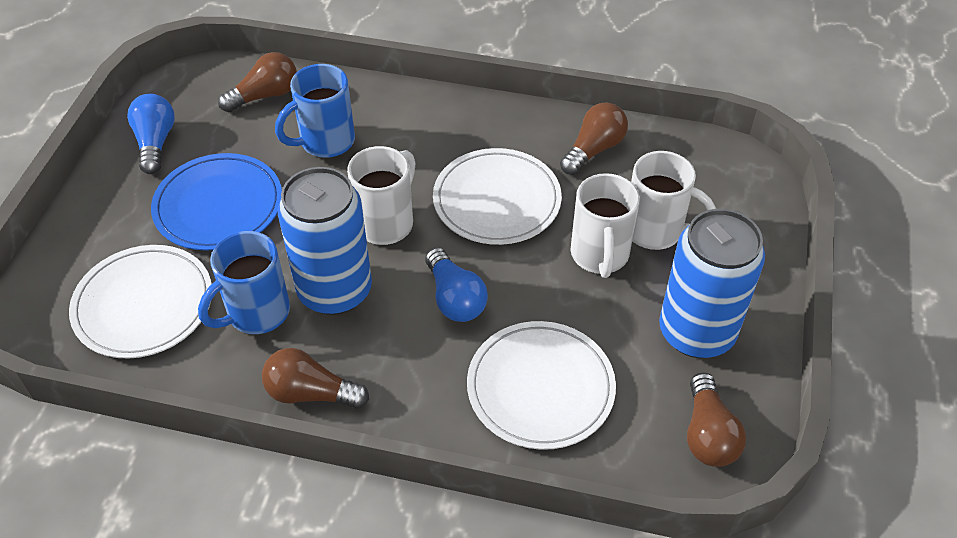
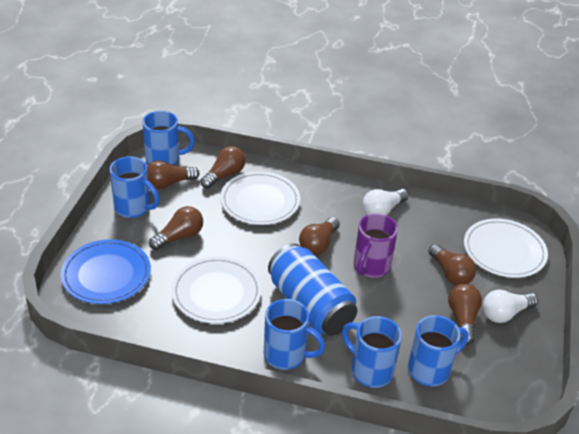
blue can: 2 -> 1
blue light bulb: 2 -> 0
blue mug: 2 -> 5
brown light bulb: 4 -> 6
purple mug: 0 -> 1
white light bulb: 0 -> 2
white mug: 3 -> 0

